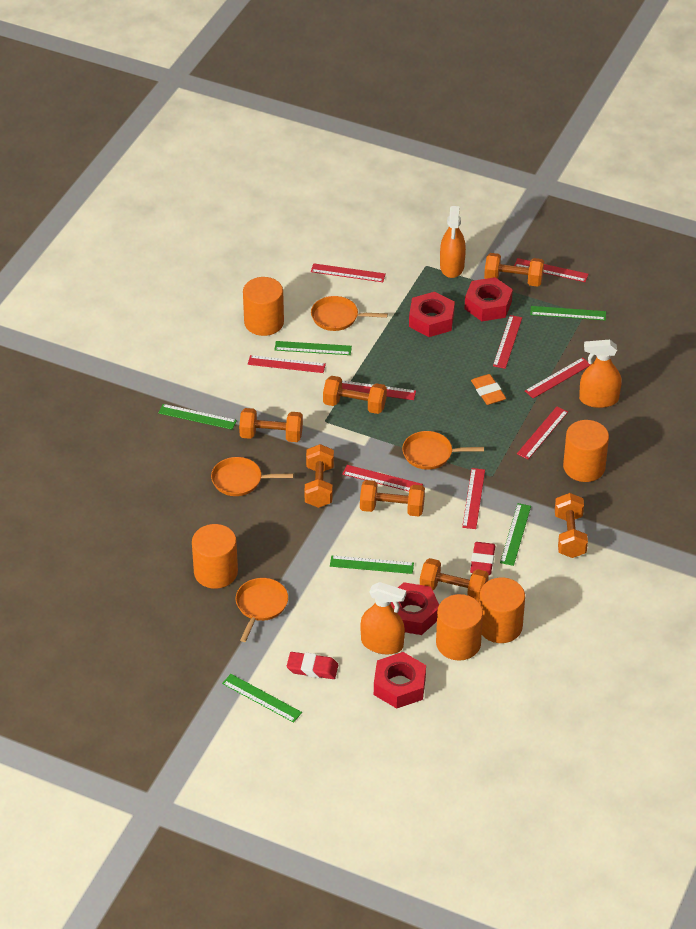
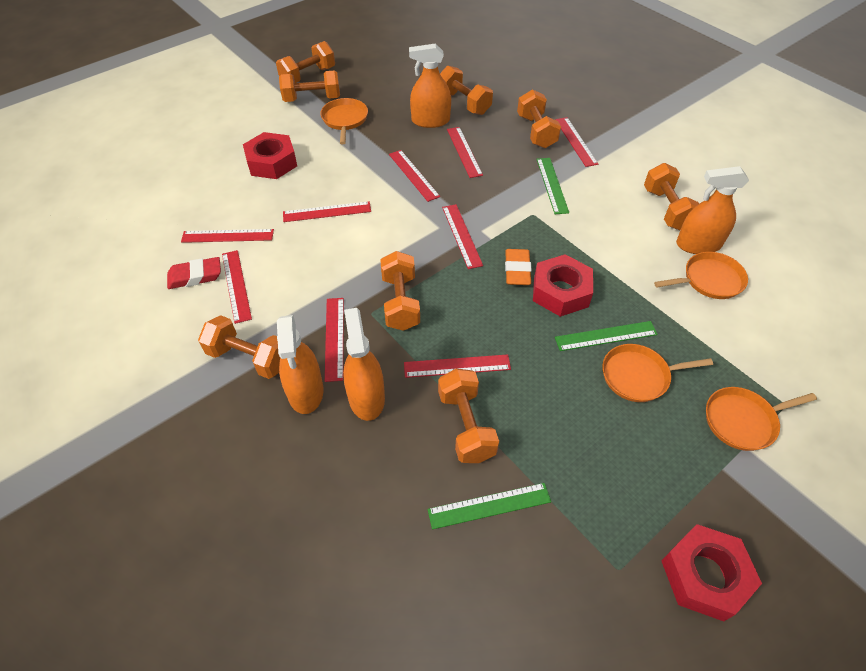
green ruler: 6 -> 3
orange cylinder: 5 -> 0
orange dumbbell: 7 -> 8
orange spray bottle: 3 -> 4
red eraser: 2 -> 1
red nut: 4 -> 3

